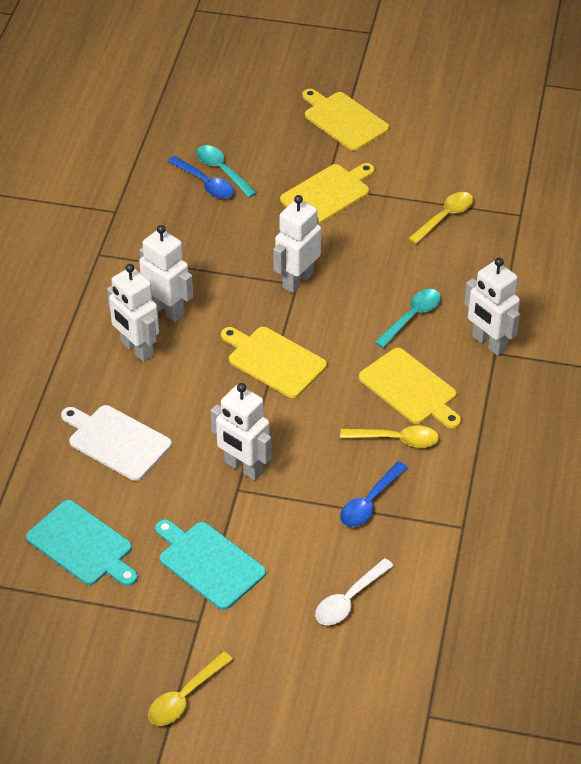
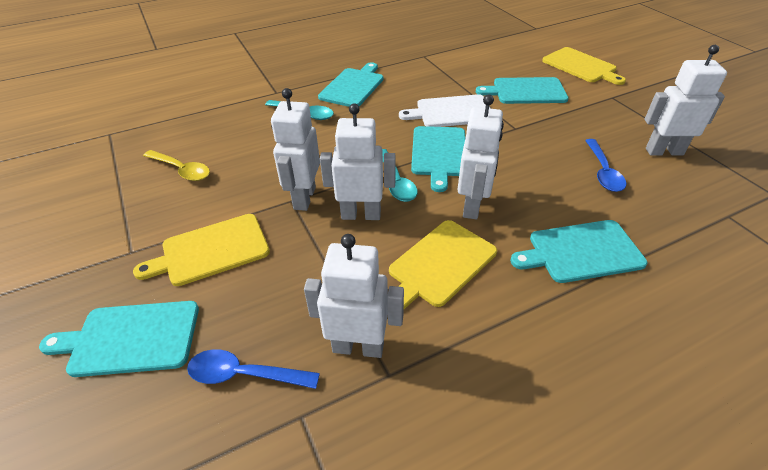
turquoise cutting board: 2 -> 5
white spoon: 1 -> 0
yellow cutting board: 4 -> 3
yellow spoon: 3 -> 1

